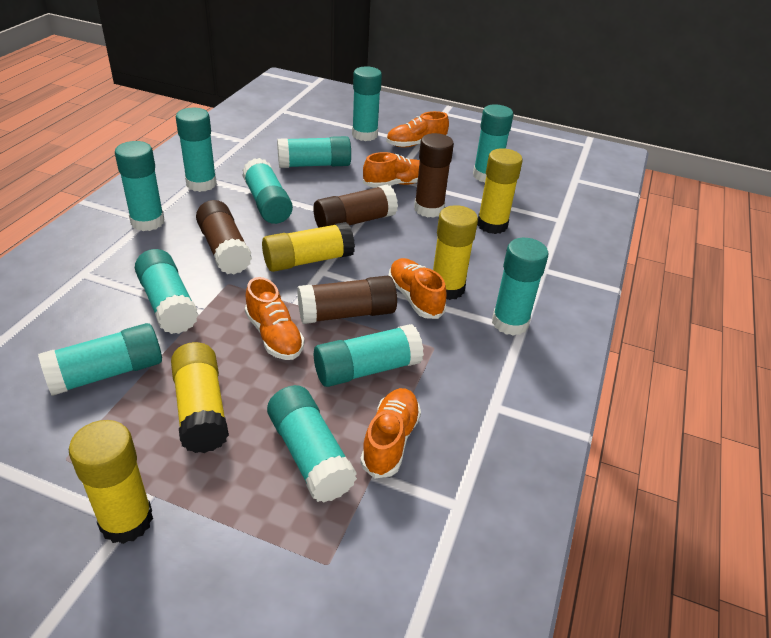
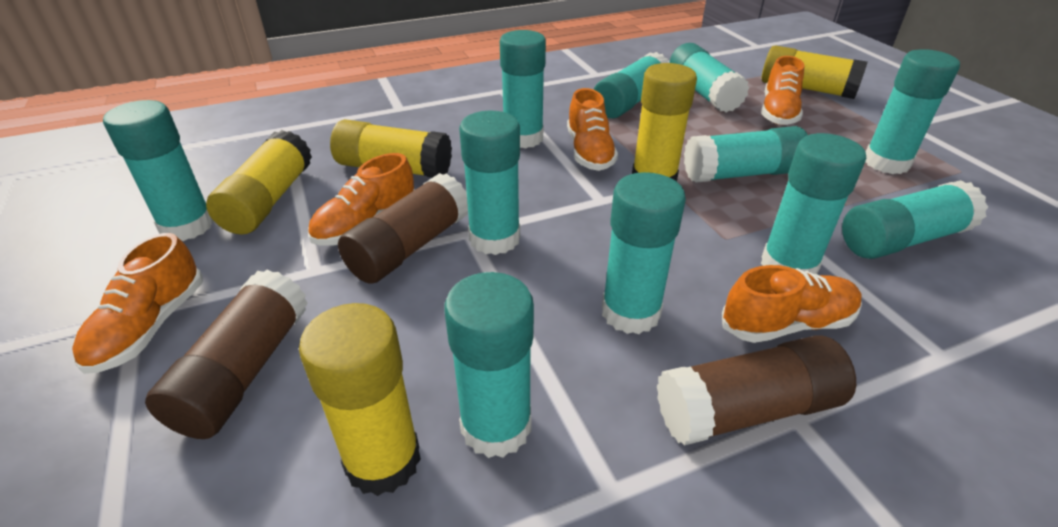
brown glue stick: 4 -> 3

